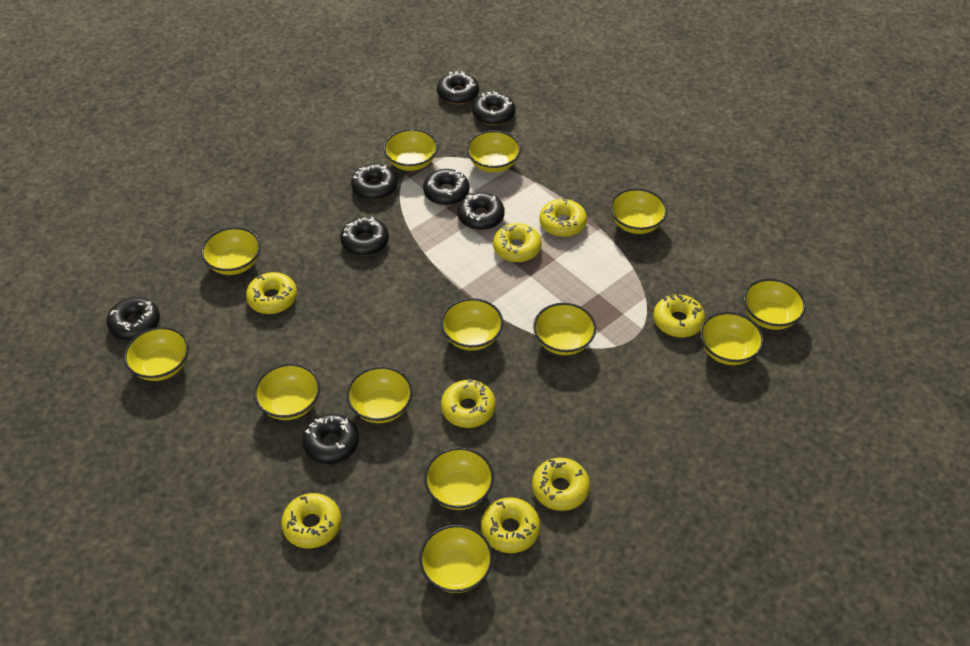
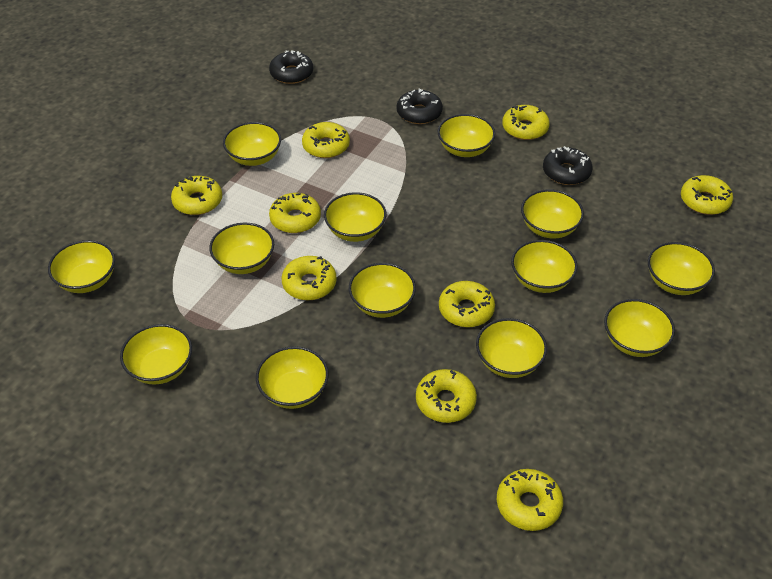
black donut: 8 -> 3
yellow donut: 8 -> 9

